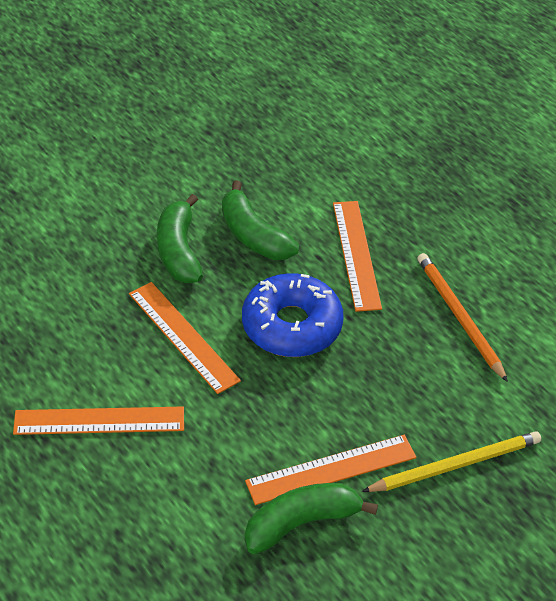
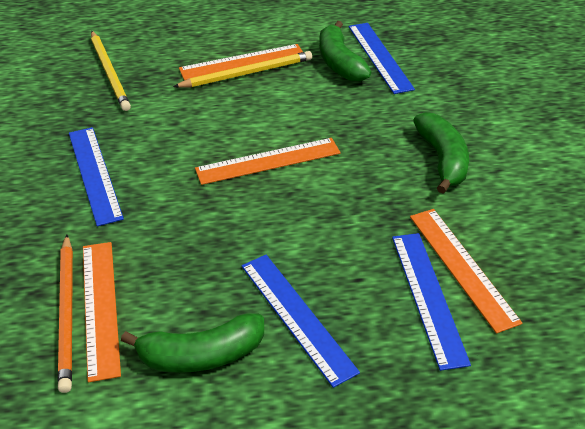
blue donut: 1 -> 0
blue ruler: 0 -> 4
yellow pencil: 1 -> 2

